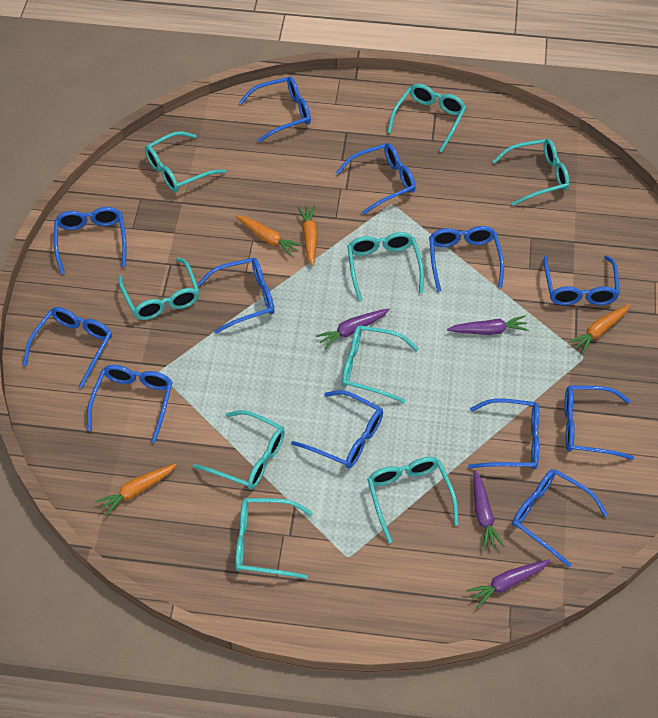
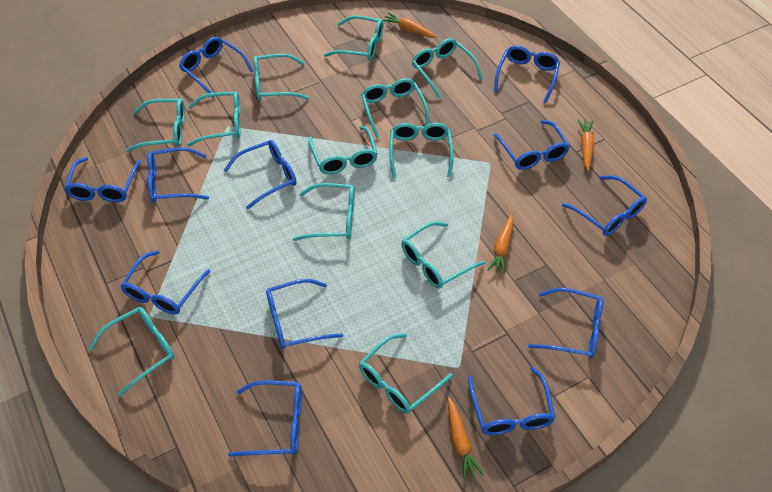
purple carrot: 4 -> 0
turquoise glasses: 9 -> 12

